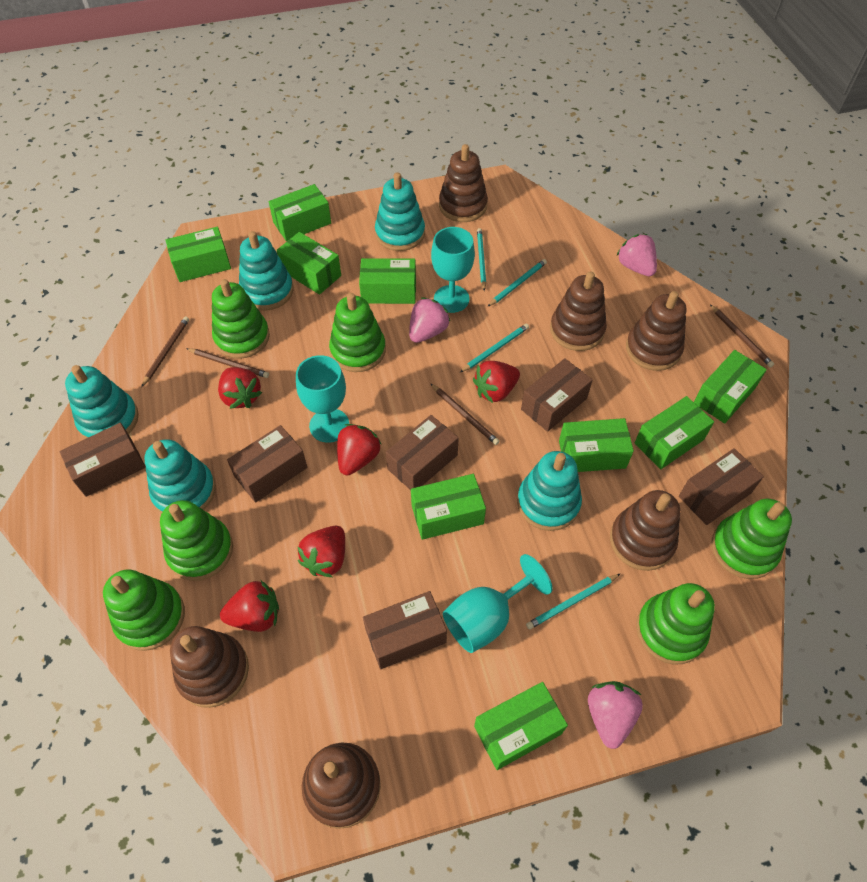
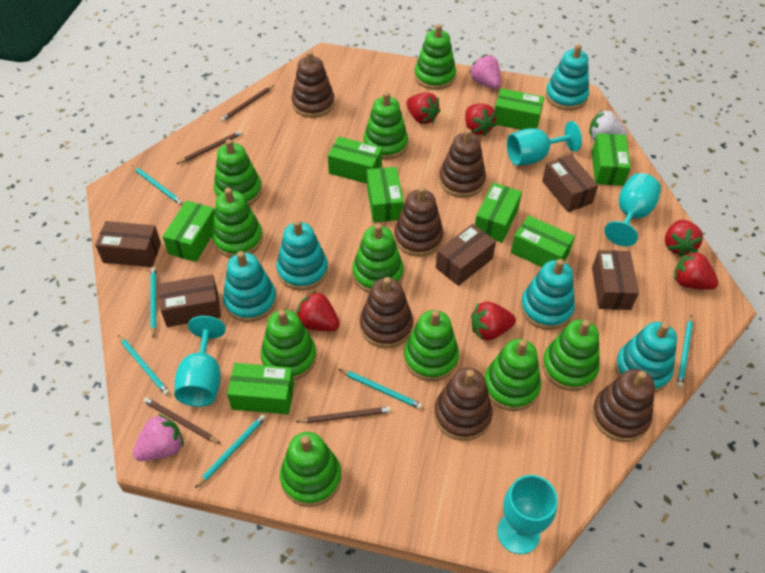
brown box: 6 -> 5
green box: 9 -> 8
green stacking toy: 6 -> 10
pink strawberry: 3 -> 2
red strawberry: 5 -> 6
turquoise goblet: 3 -> 4
turquoise pencil: 4 -> 6
white strawberry: 0 -> 1

